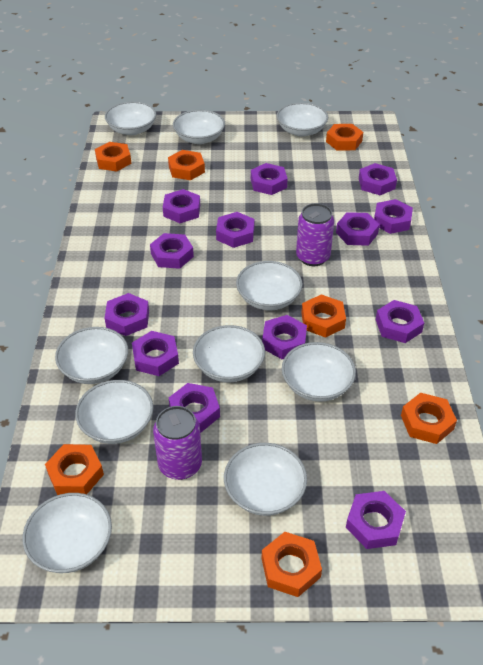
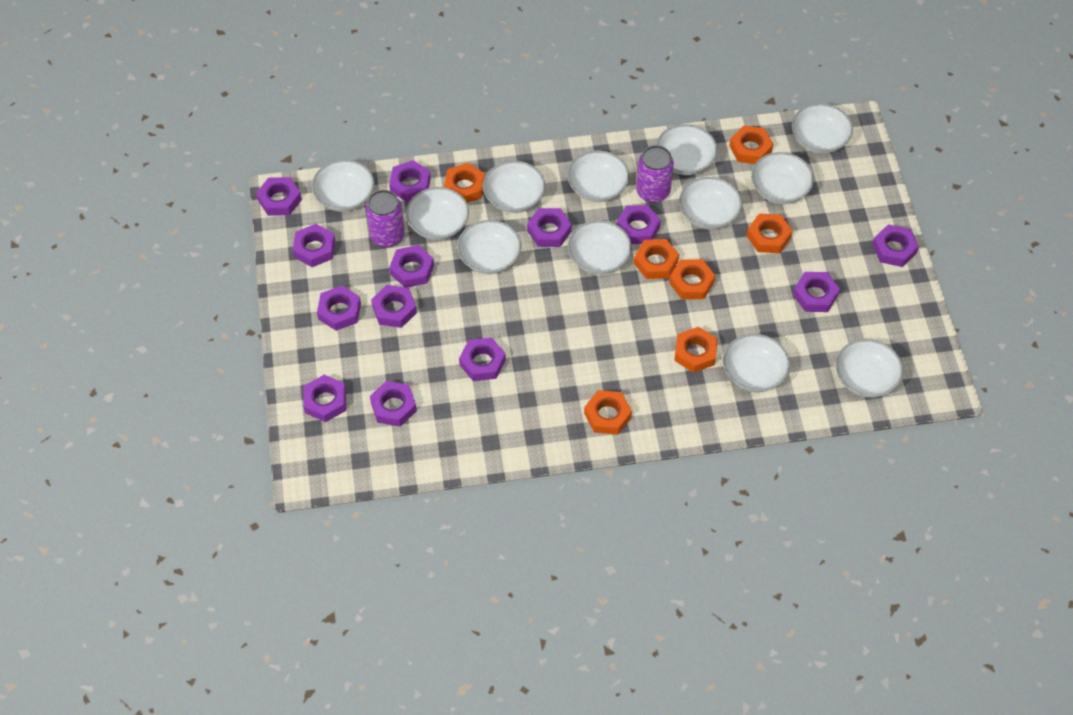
white bowl: 10 -> 12

